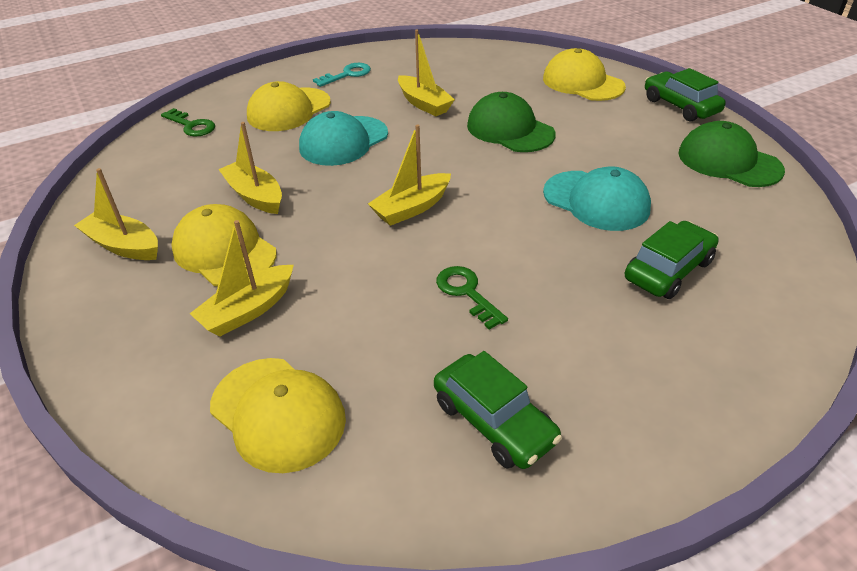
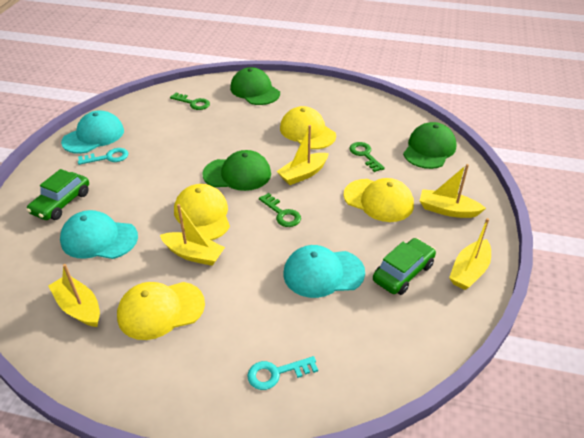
green cap: 2 -> 3
green car: 3 -> 2
green key: 2 -> 3
turquoise cap: 2 -> 3
turquoise key: 1 -> 2

